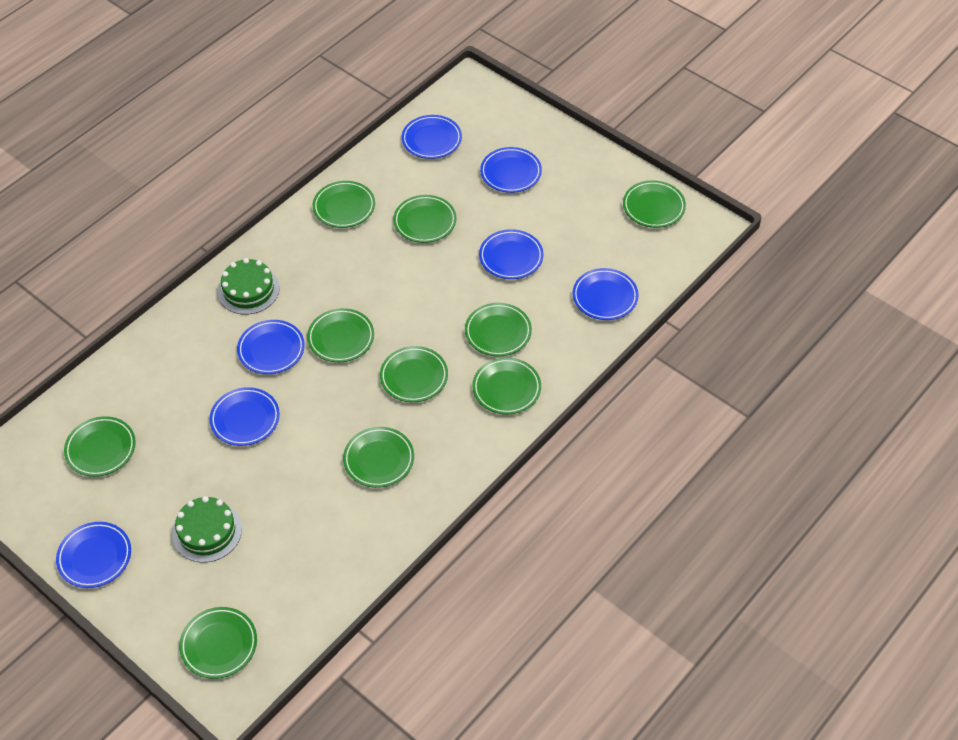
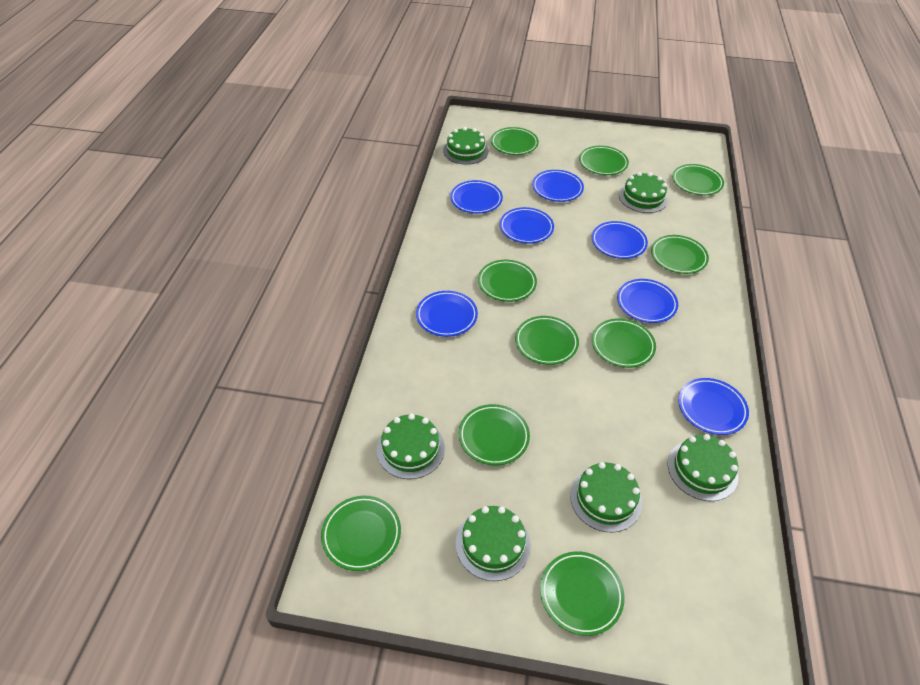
green cake: 2 -> 6

